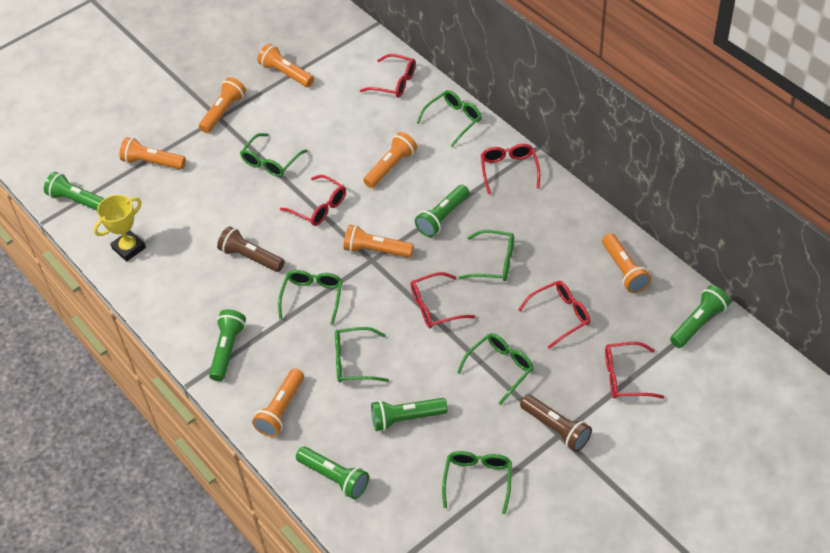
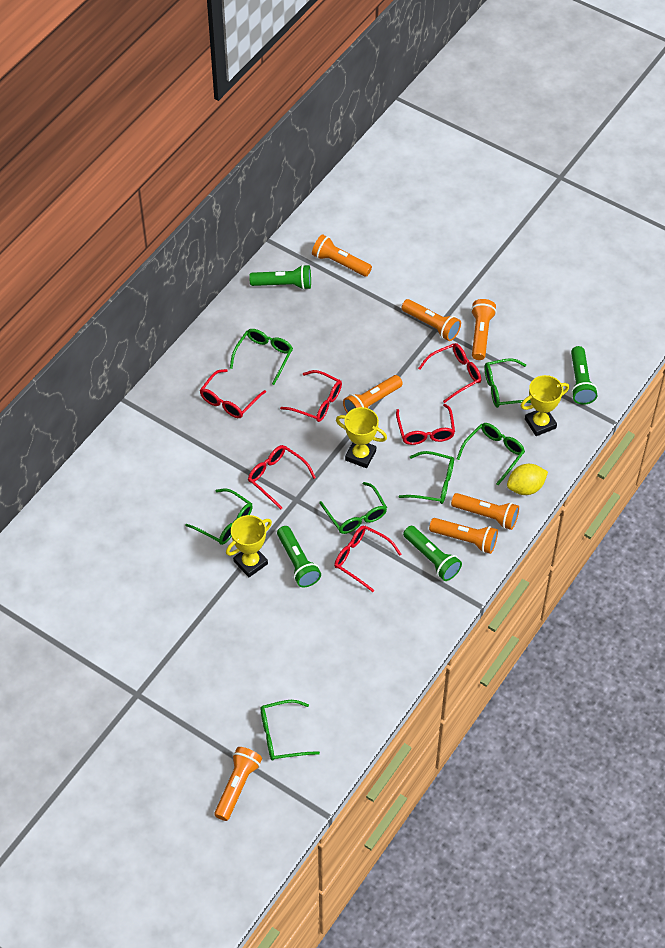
brown flashlight: 2 -> 0
green flashlight: 6 -> 4
yellow lemon: 0 -> 1
yellow trophy: 1 -> 3

